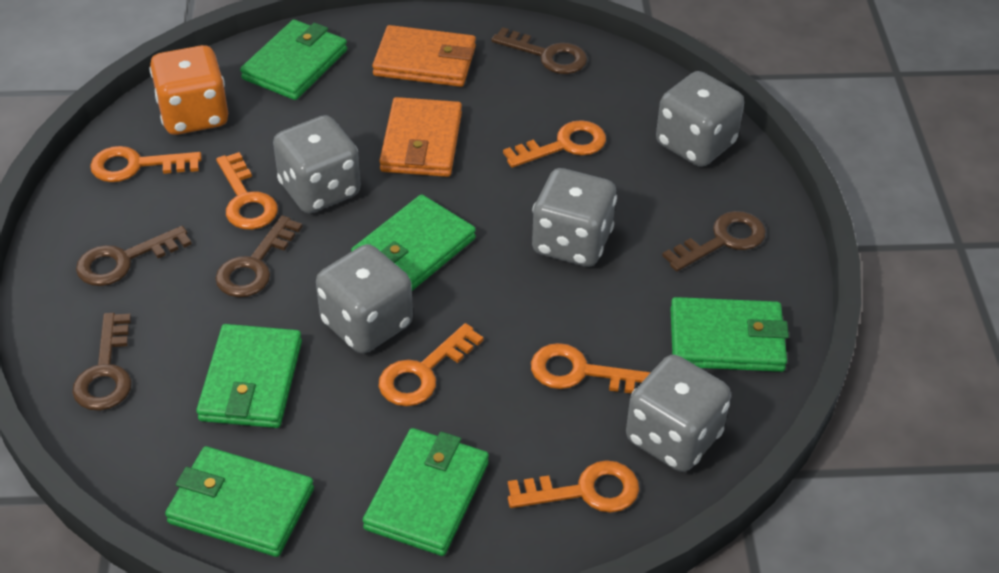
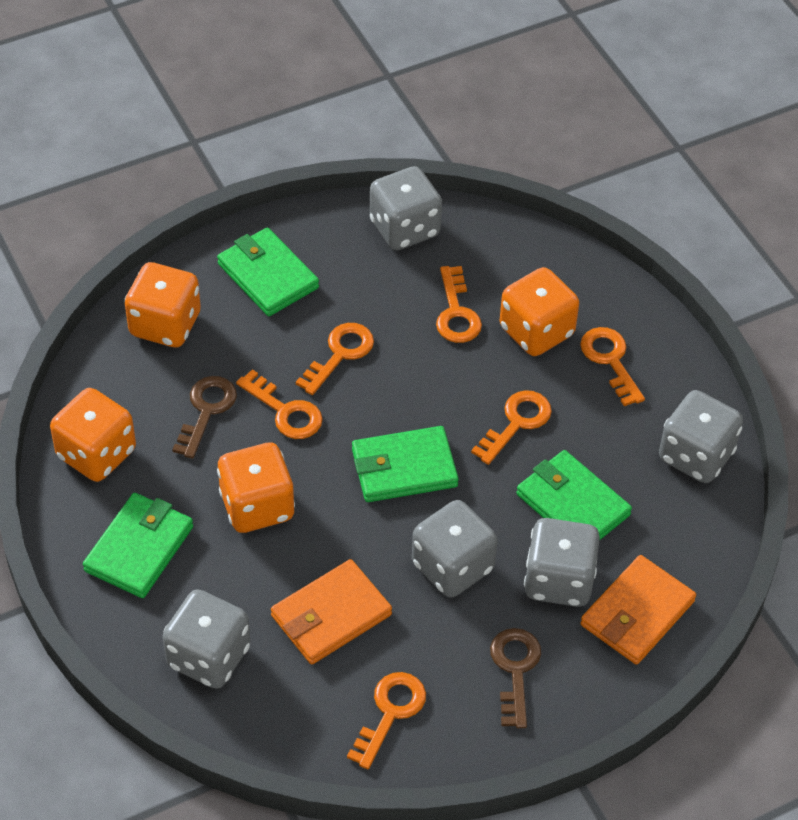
brown key: 5 -> 2
green wallet: 6 -> 4
orange dice: 1 -> 4

